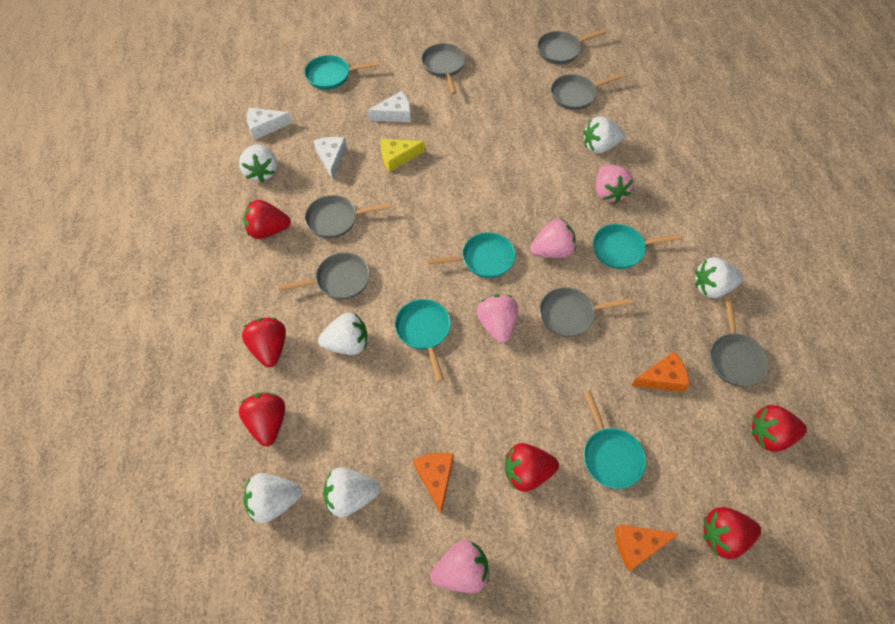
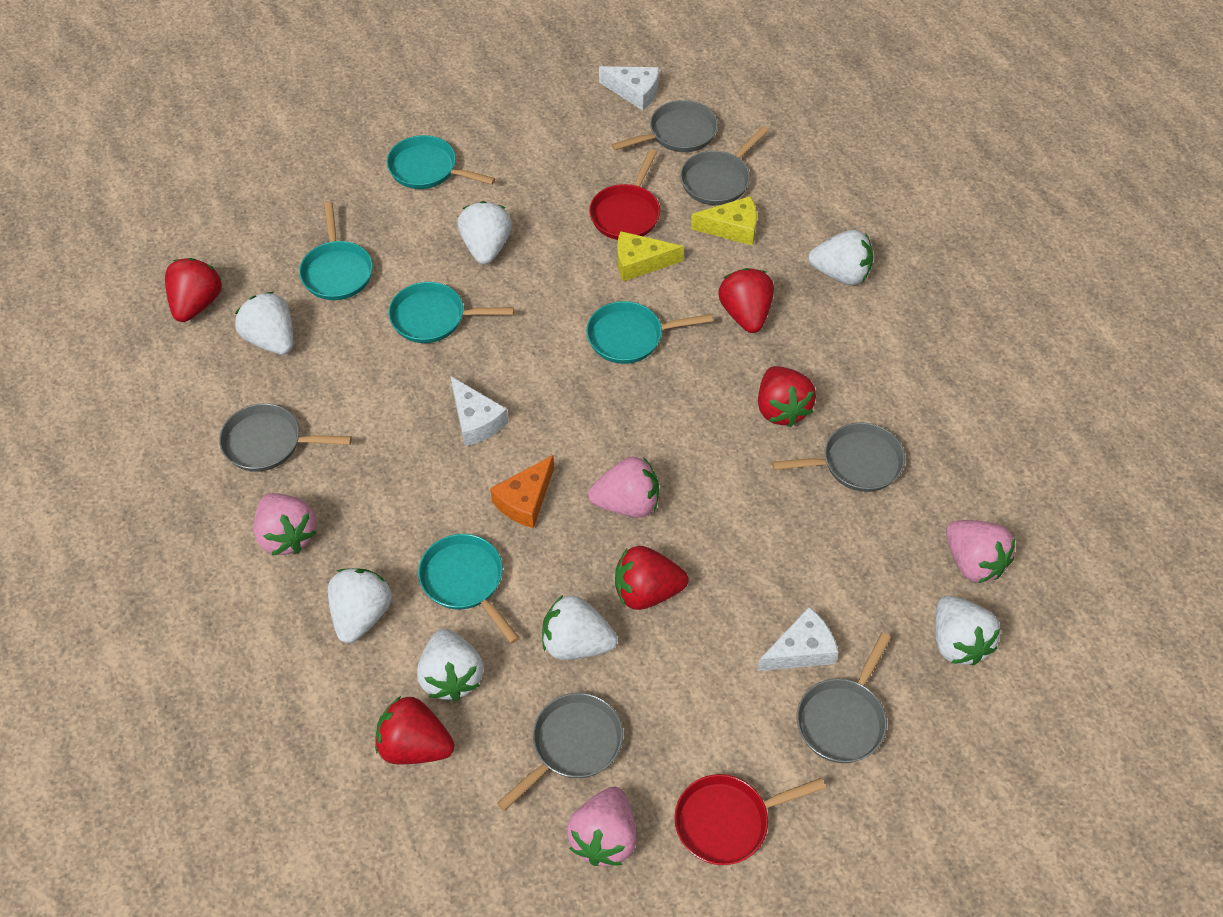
grey pan: 7 -> 6
orange cheese: 3 -> 1
red pan: 0 -> 2
red strawberry: 6 -> 5
white strawberry: 6 -> 7
yellow cheese: 1 -> 2

